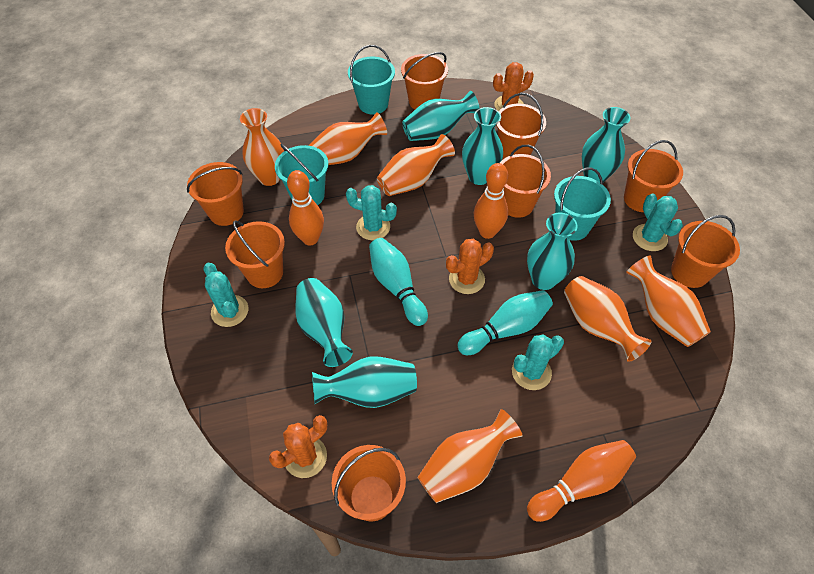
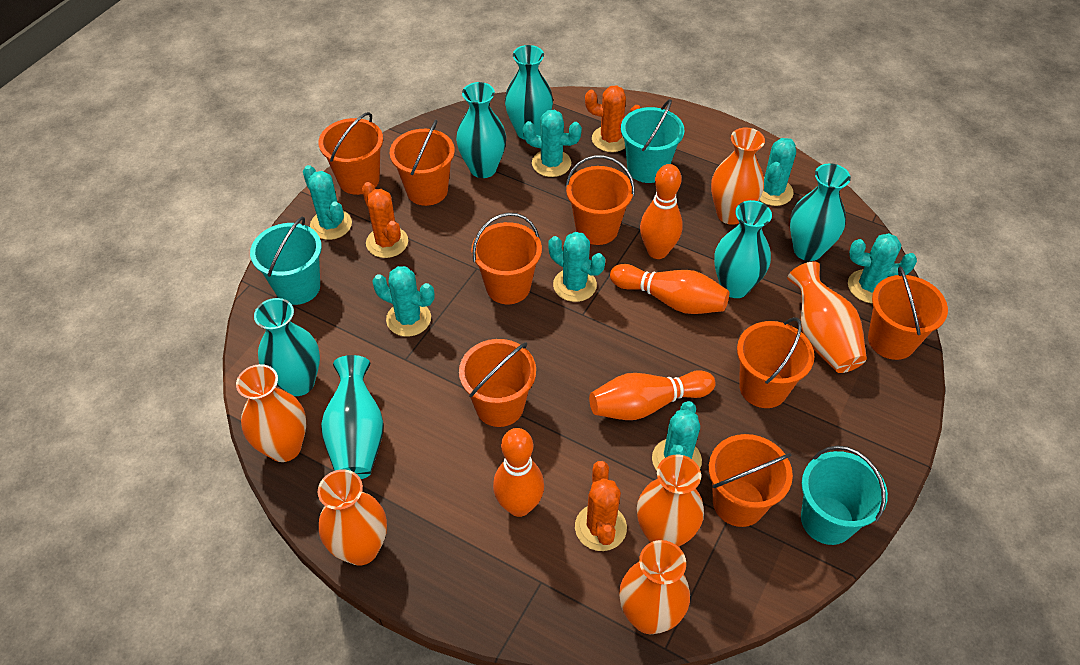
orange bowling pin: 3 -> 4
turquoise bowling pin: 2 -> 0
turquoise cactus: 4 -> 7

